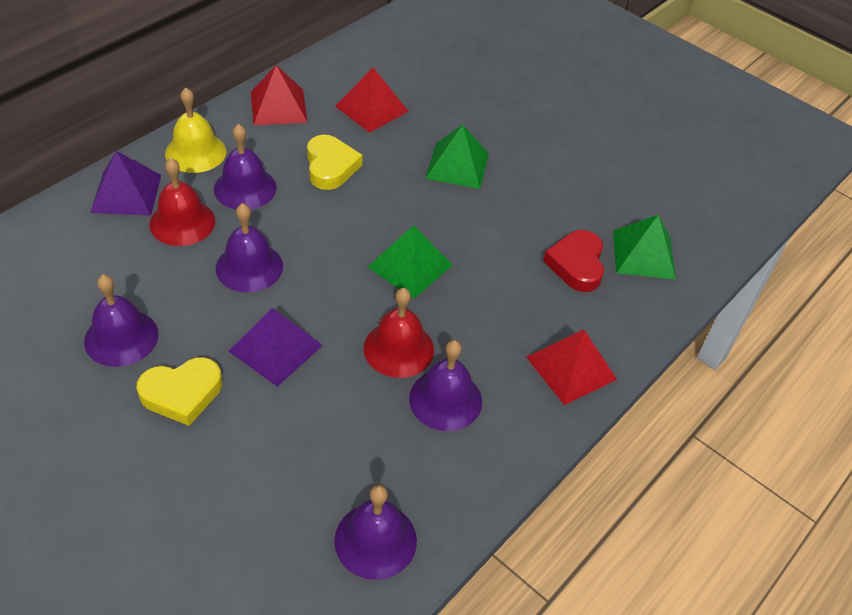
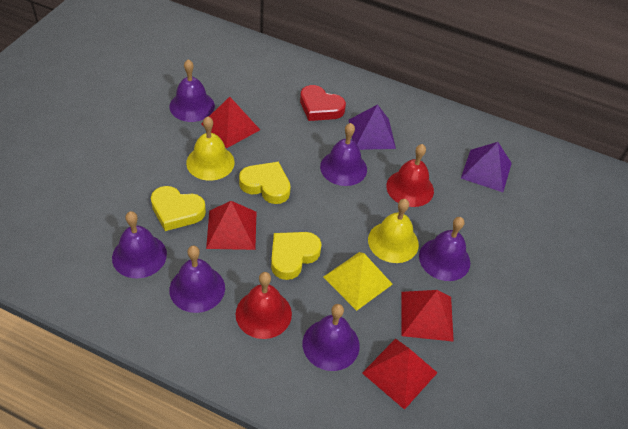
green pyramid: 3 -> 0
purple bell: 5 -> 6
red pyramid: 3 -> 4
yellow bell: 1 -> 2
yellow heart: 2 -> 3
yellow pyramid: 0 -> 1

